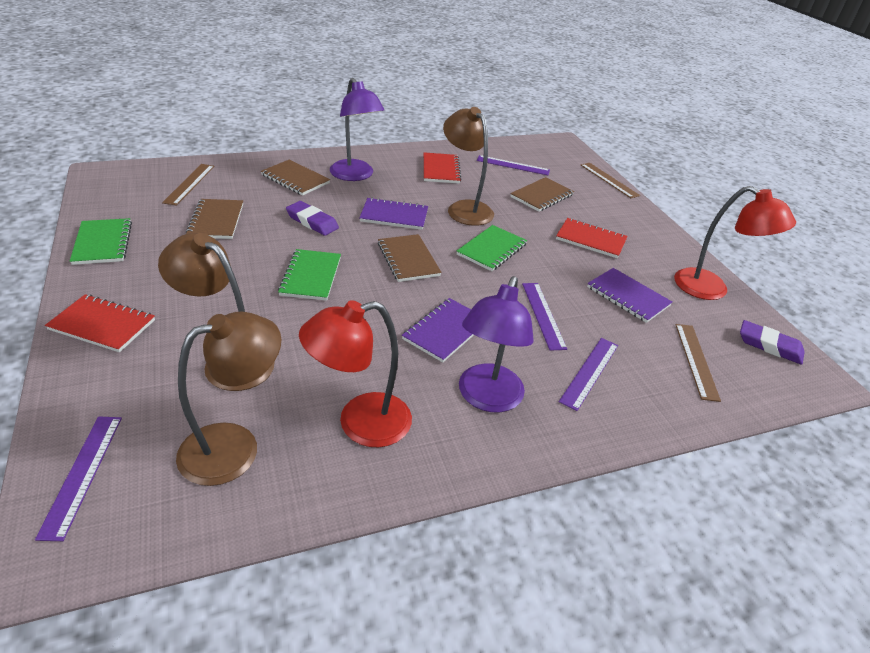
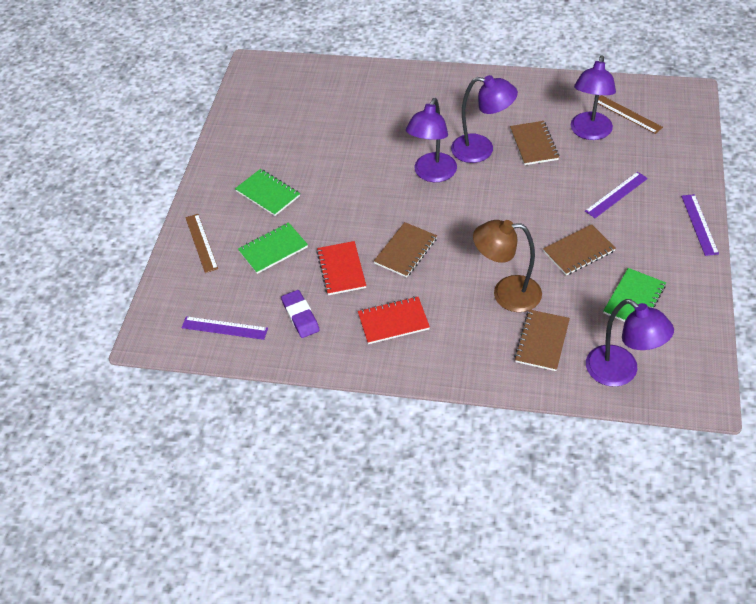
brown lamp: 3 -> 1
brown ruler: 3 -> 2
purple eraser: 2 -> 1
purple lamp: 2 -> 4
purple notebook: 3 -> 0
purple ruler: 4 -> 3
red lamp: 2 -> 0
red notebook: 3 -> 2

